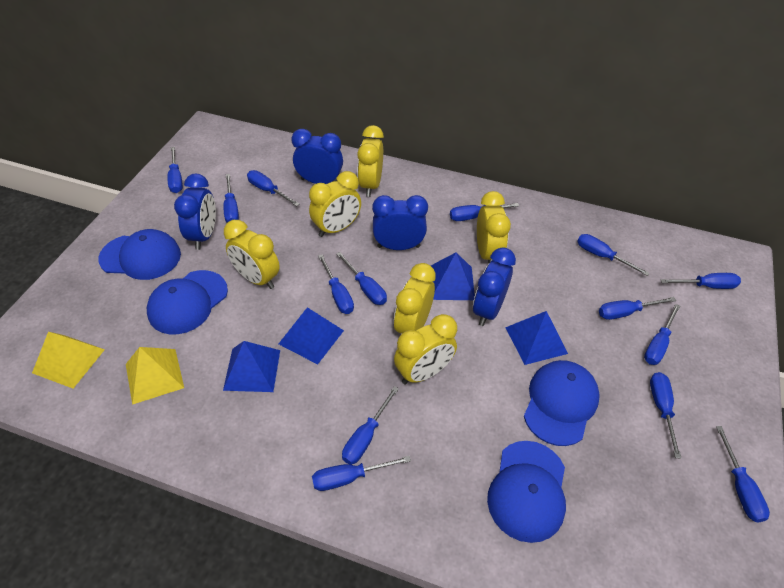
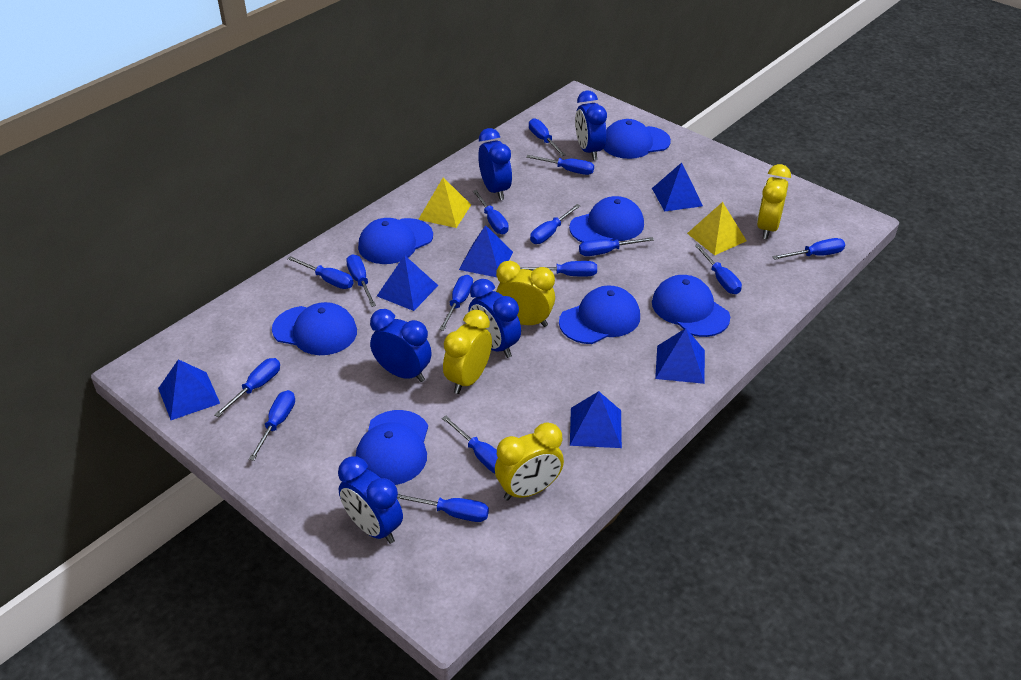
blue cap: 4 -> 7
blue clock: 4 -> 5
blue pyramid: 4 -> 6
blue screwdriver: 14 -> 15
yellow clock: 6 -> 4

